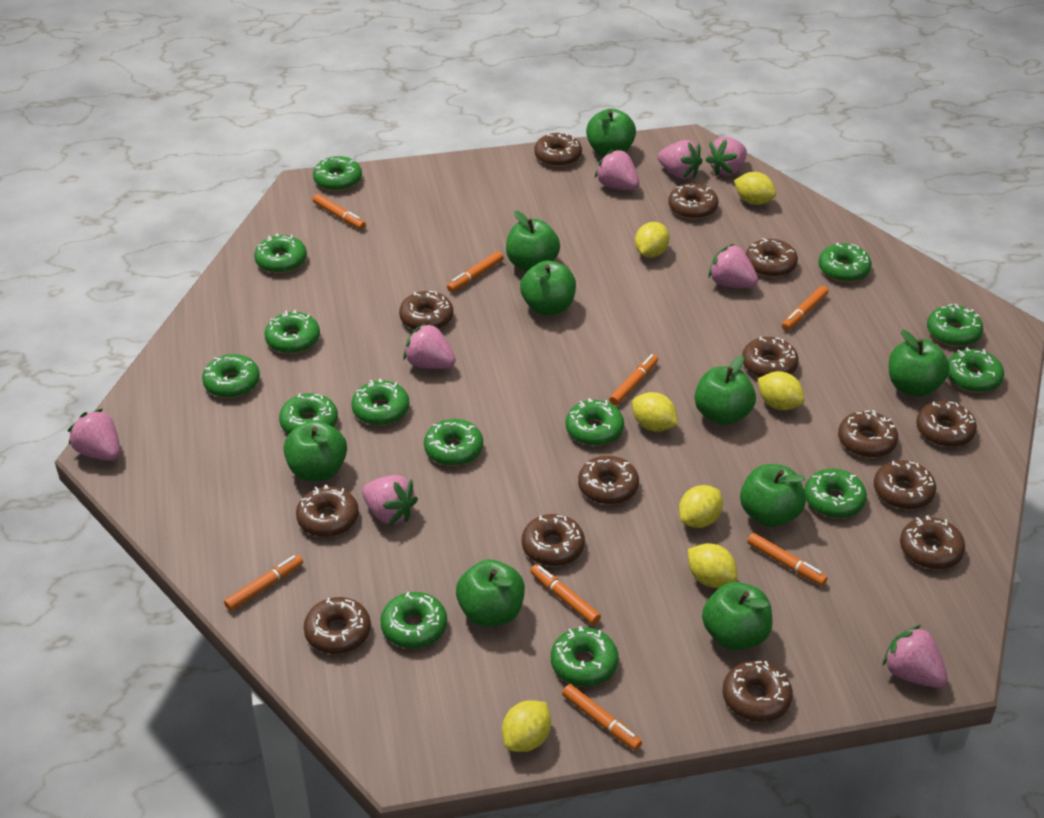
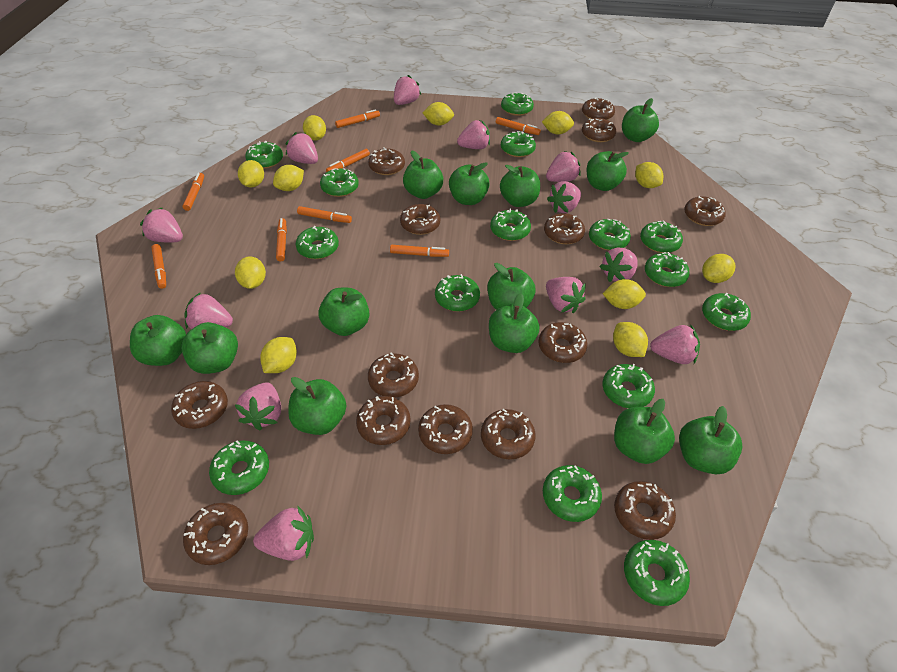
green apple: 9 -> 13
green donut: 14 -> 15
pink strawberry: 8 -> 12
yellow lemon: 7 -> 11

